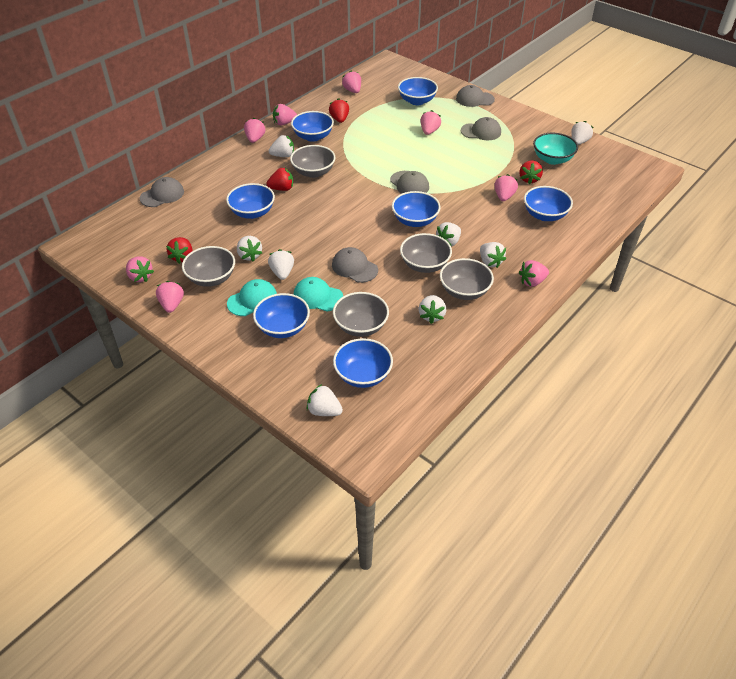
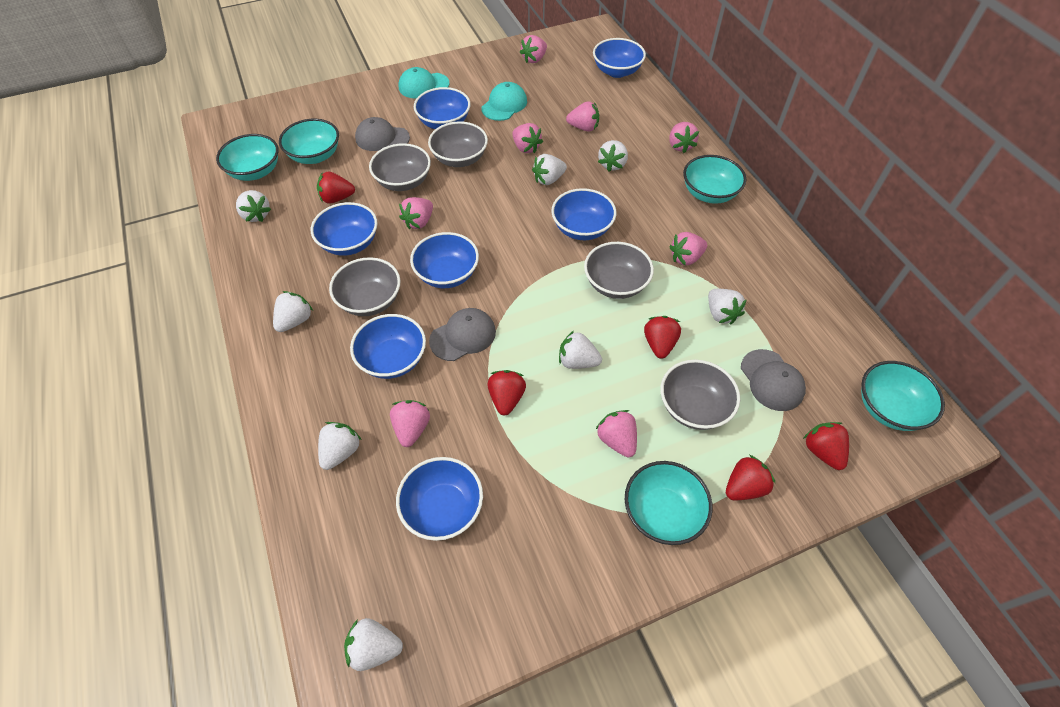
grey cap: 5 -> 3
red strawberry: 4 -> 5
turquoise bowl: 1 -> 5

